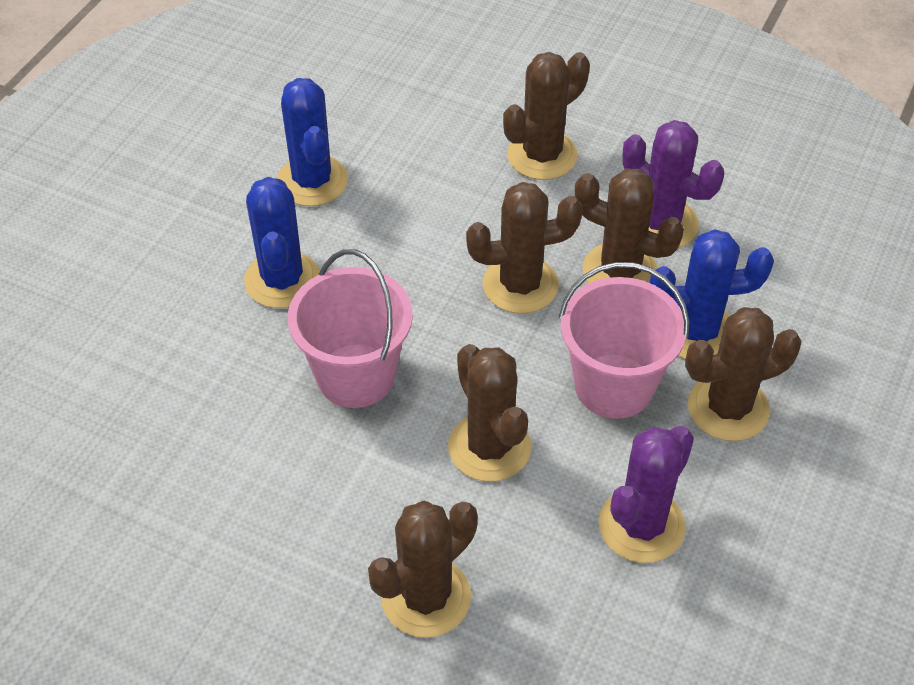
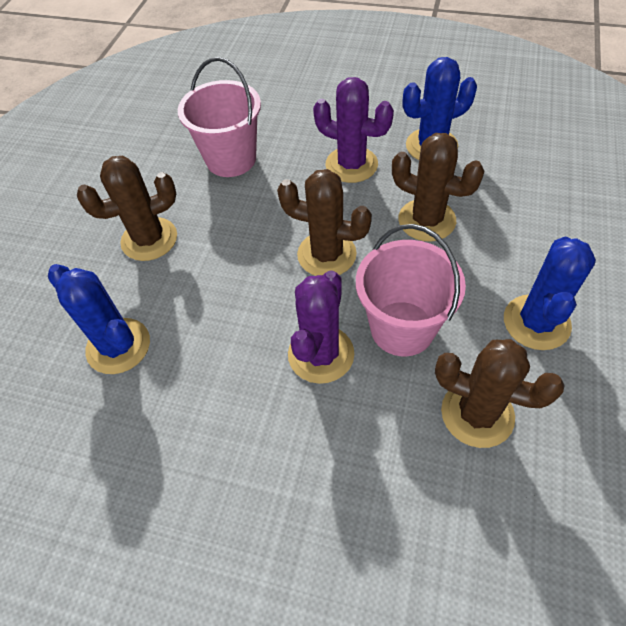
brown cactus: 6 -> 4

